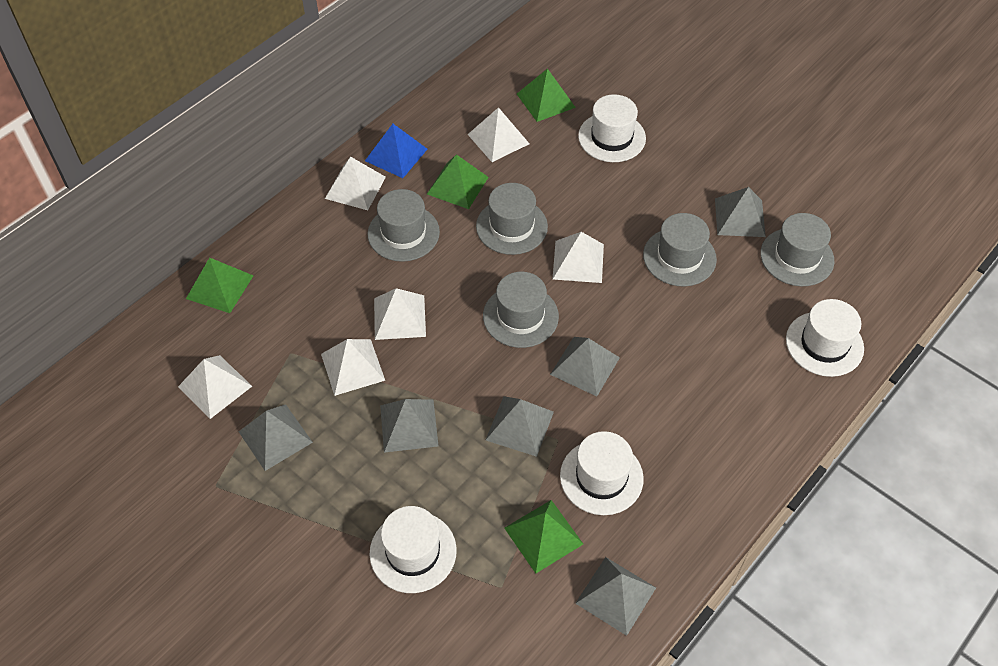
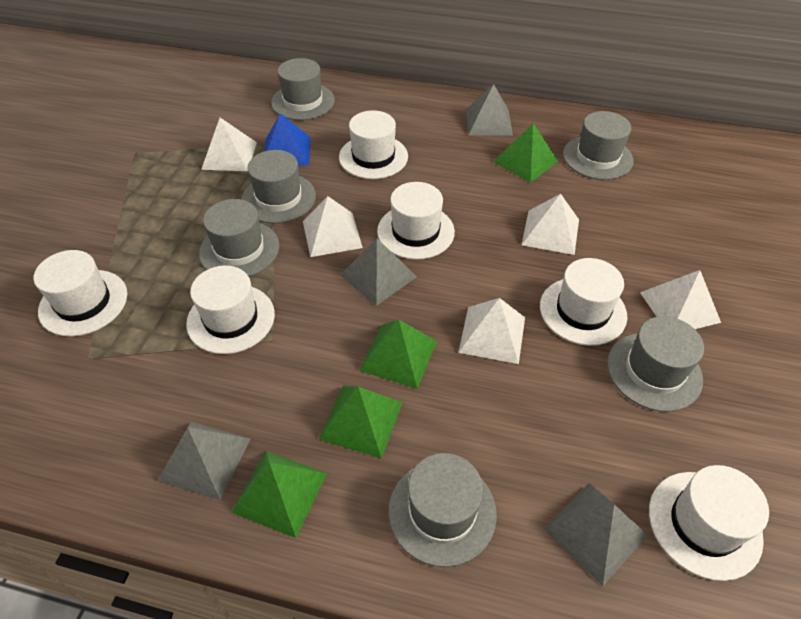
grey hat: 5 -> 6
grey pyramid: 6 -> 4
white hat: 4 -> 6
white pyramid: 6 -> 5

